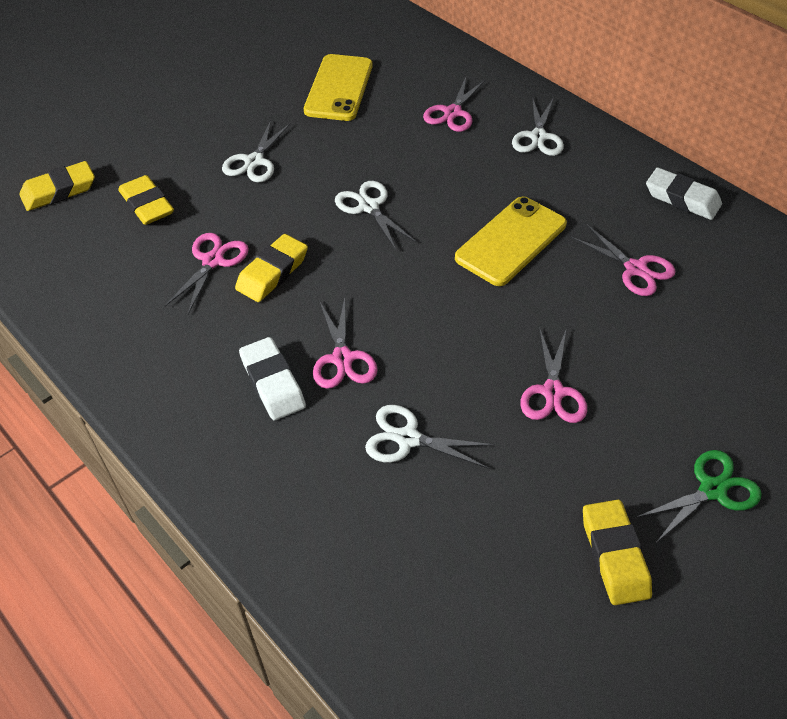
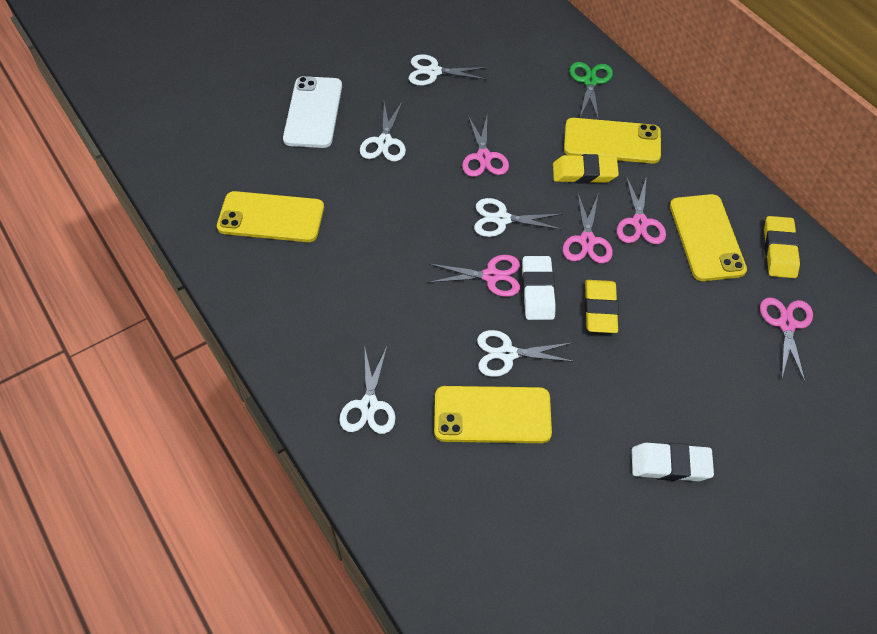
white phone: 0 -> 1
white scissors: 4 -> 5
yellow eraser: 4 -> 3
yellow phone: 2 -> 4

